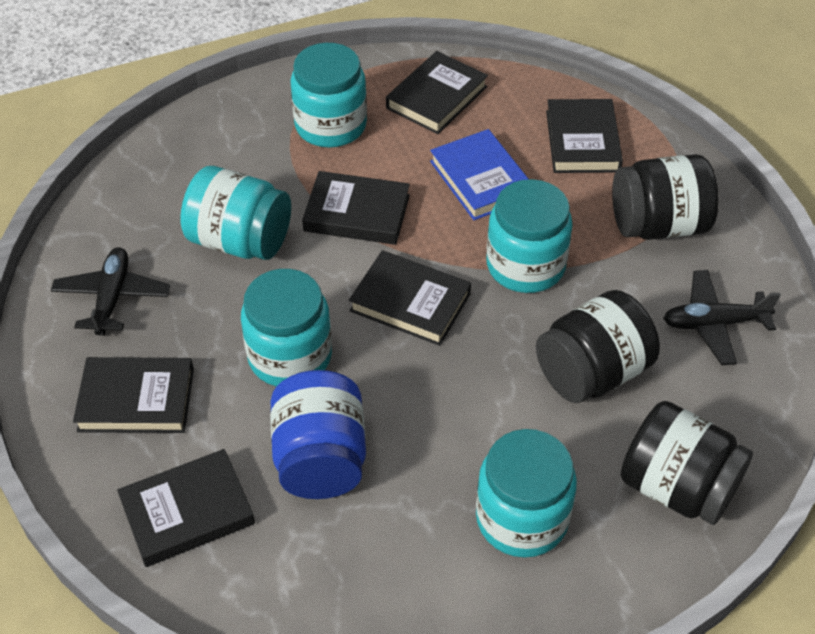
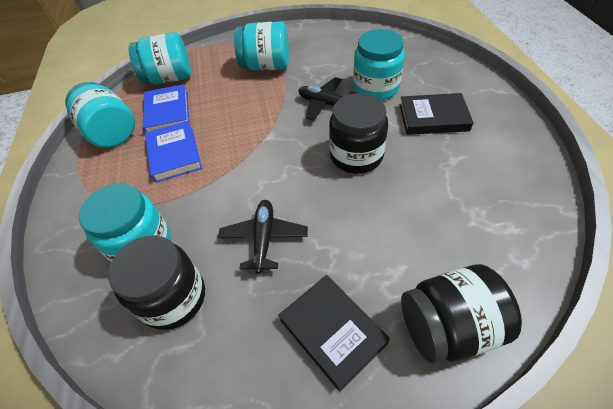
black book: 6 -> 2
blue book: 1 -> 2
blue jar: 1 -> 0

